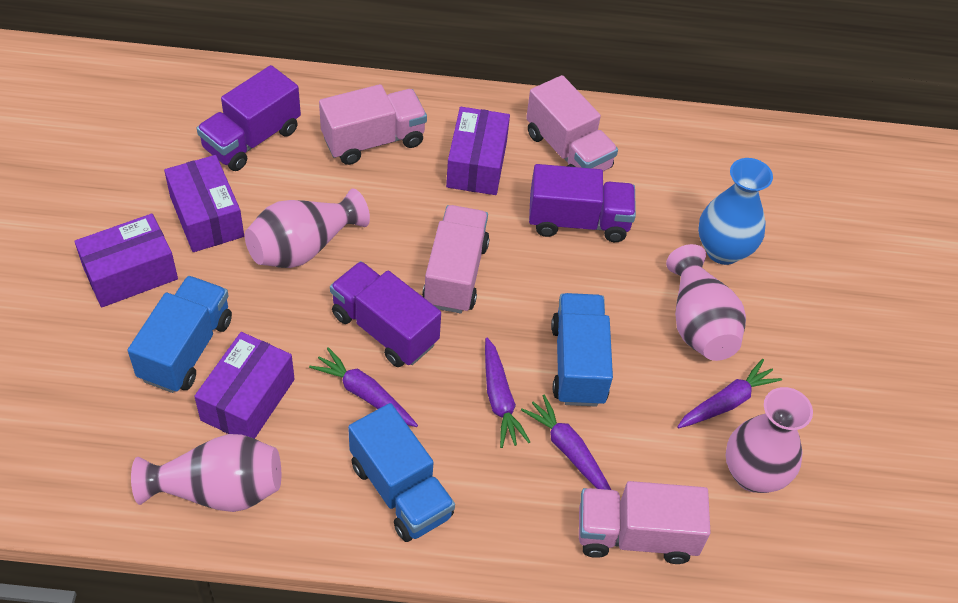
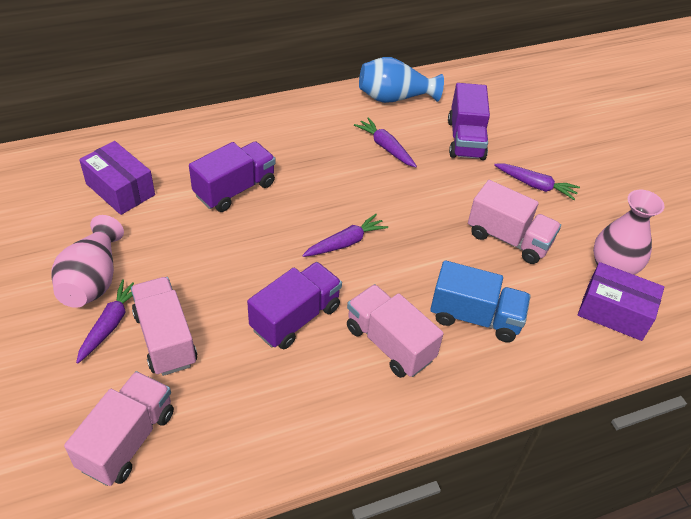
blue truck: 3 -> 1
pink vase: 4 -> 2
purple box: 4 -> 2

